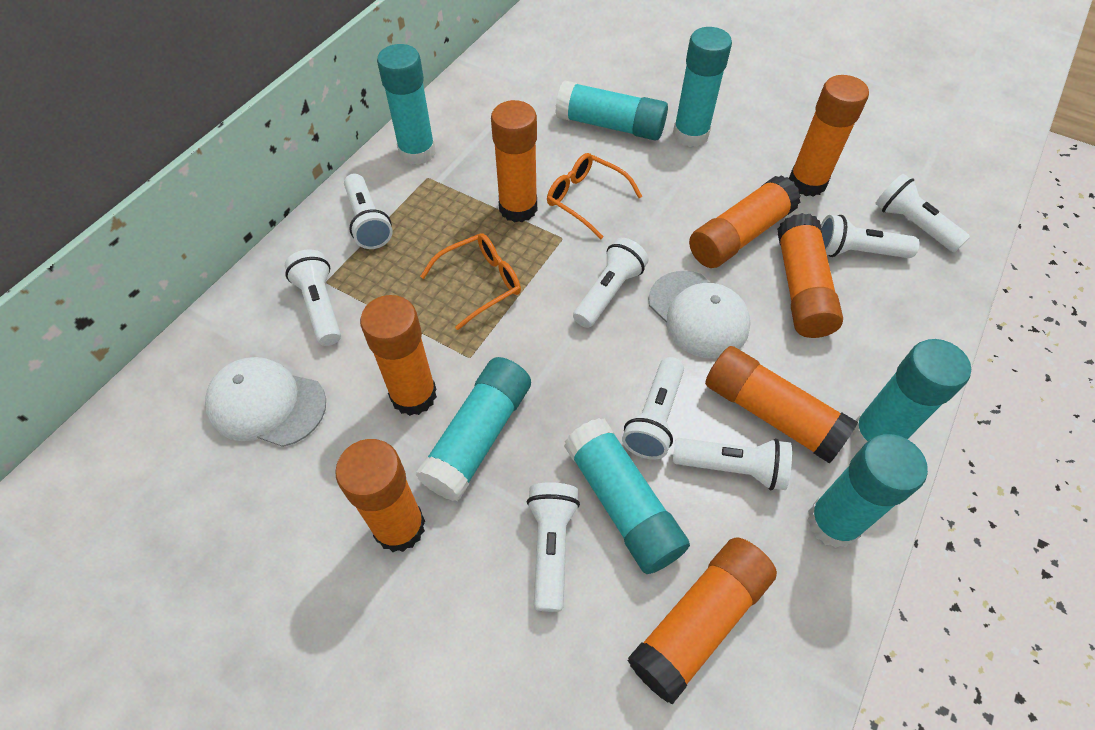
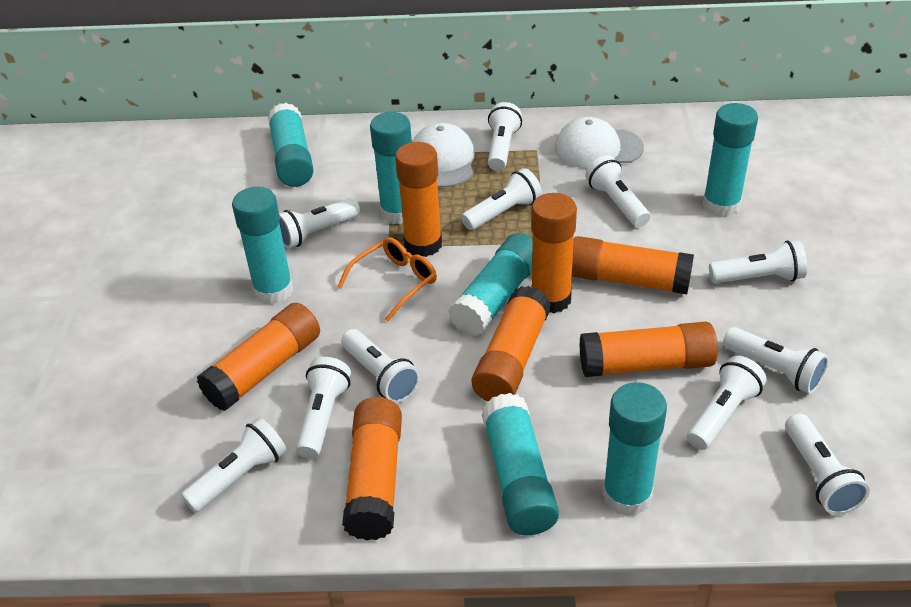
orange glasses: 2 -> 1
orange glue stick: 8 -> 7
white flashlight: 8 -> 11

